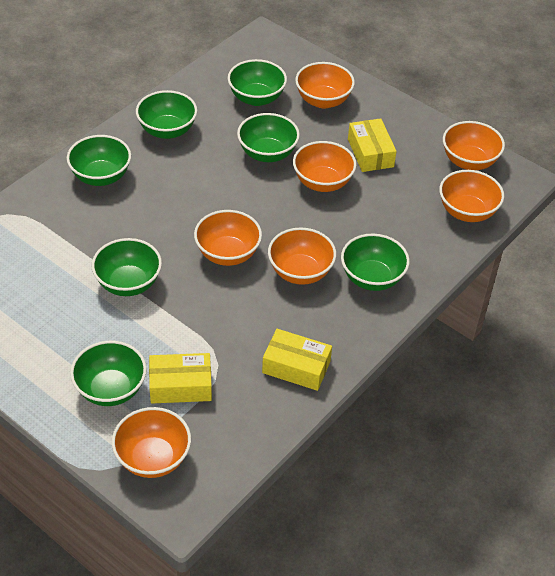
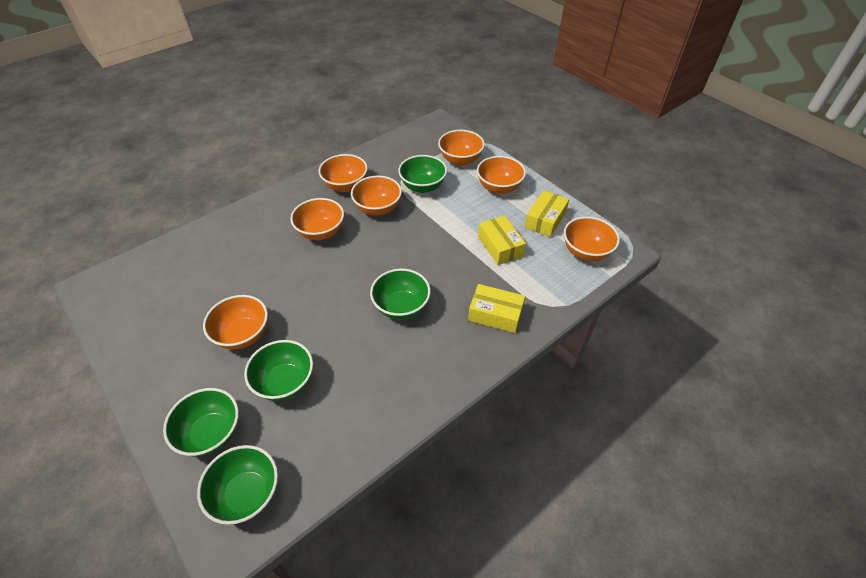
green bowl: 7 -> 5

